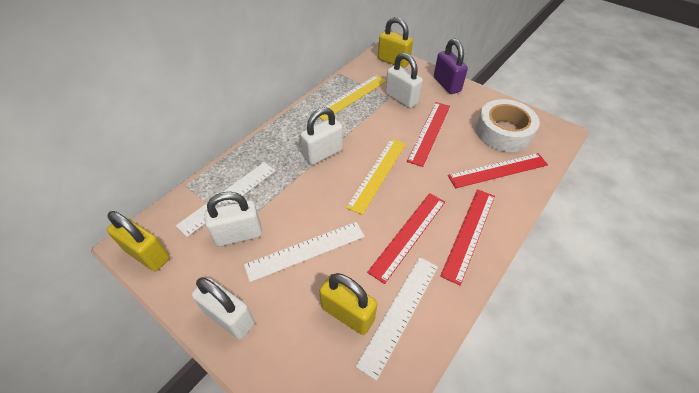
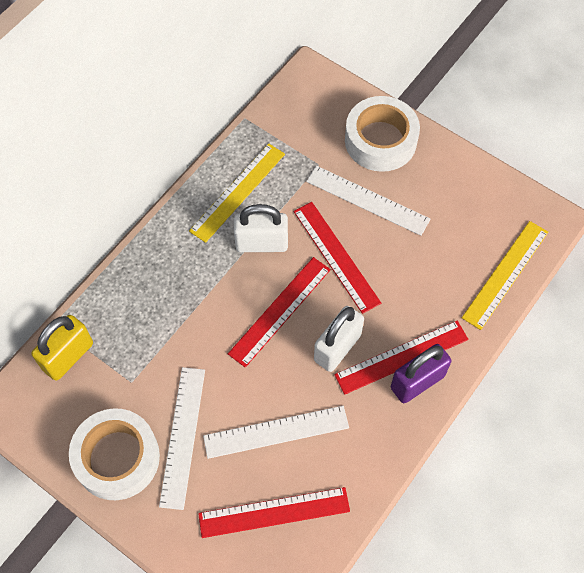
white padlock: 4 -> 2
white tape: 1 -> 2
yellow padlock: 3 -> 1

